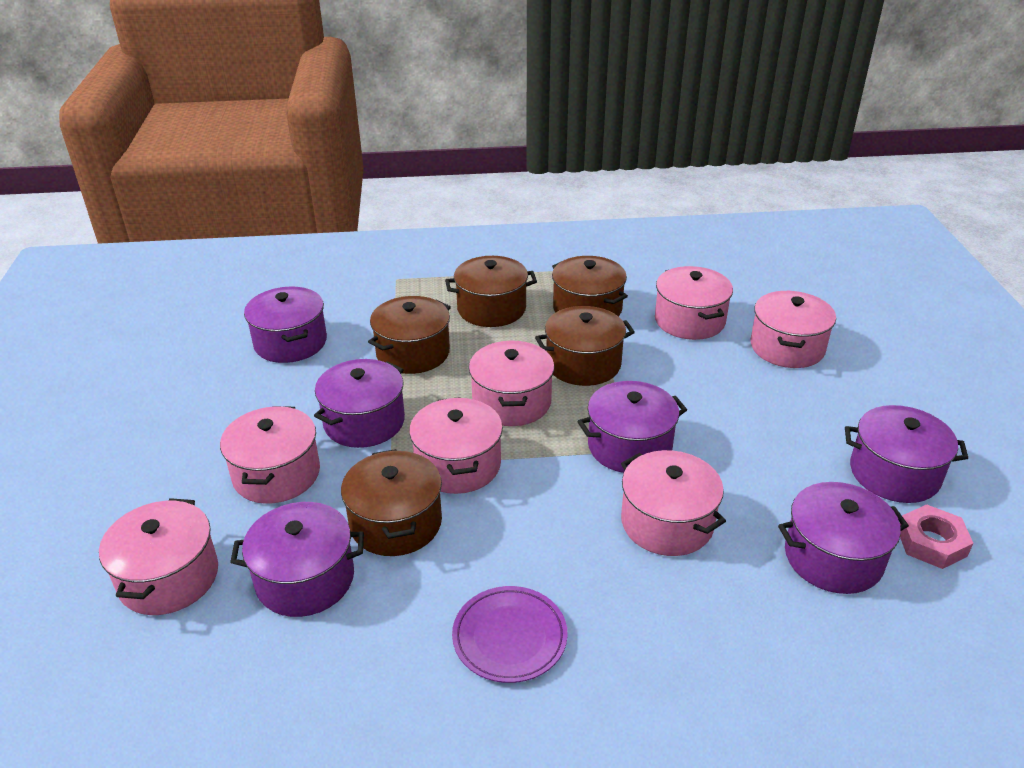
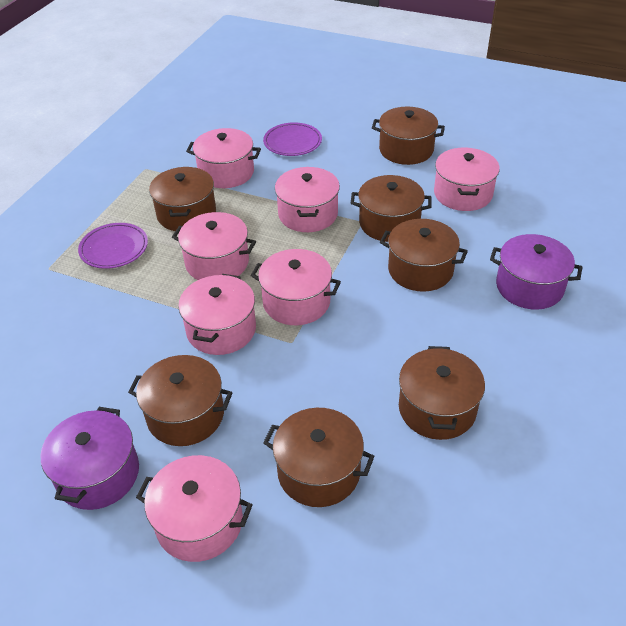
brown pot: 5 -> 7
pink nut: 1 -> 0
purple plate: 1 -> 2
purple pot: 6 -> 2

